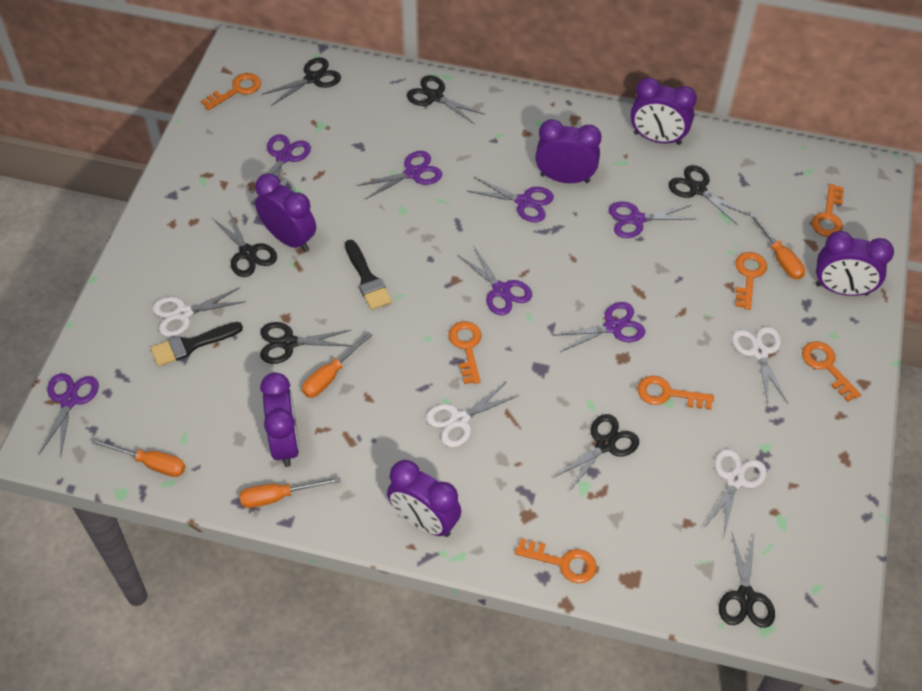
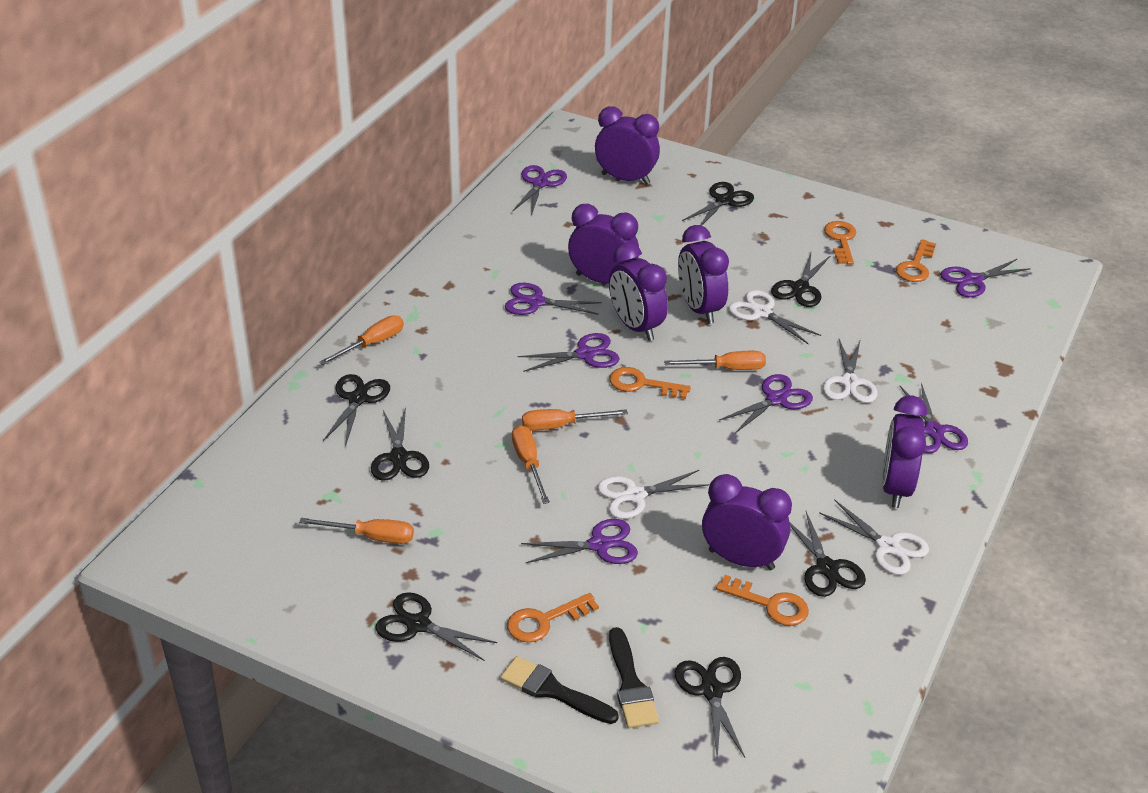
orange key: 7 -> 5
orange screwdriver: 4 -> 5

